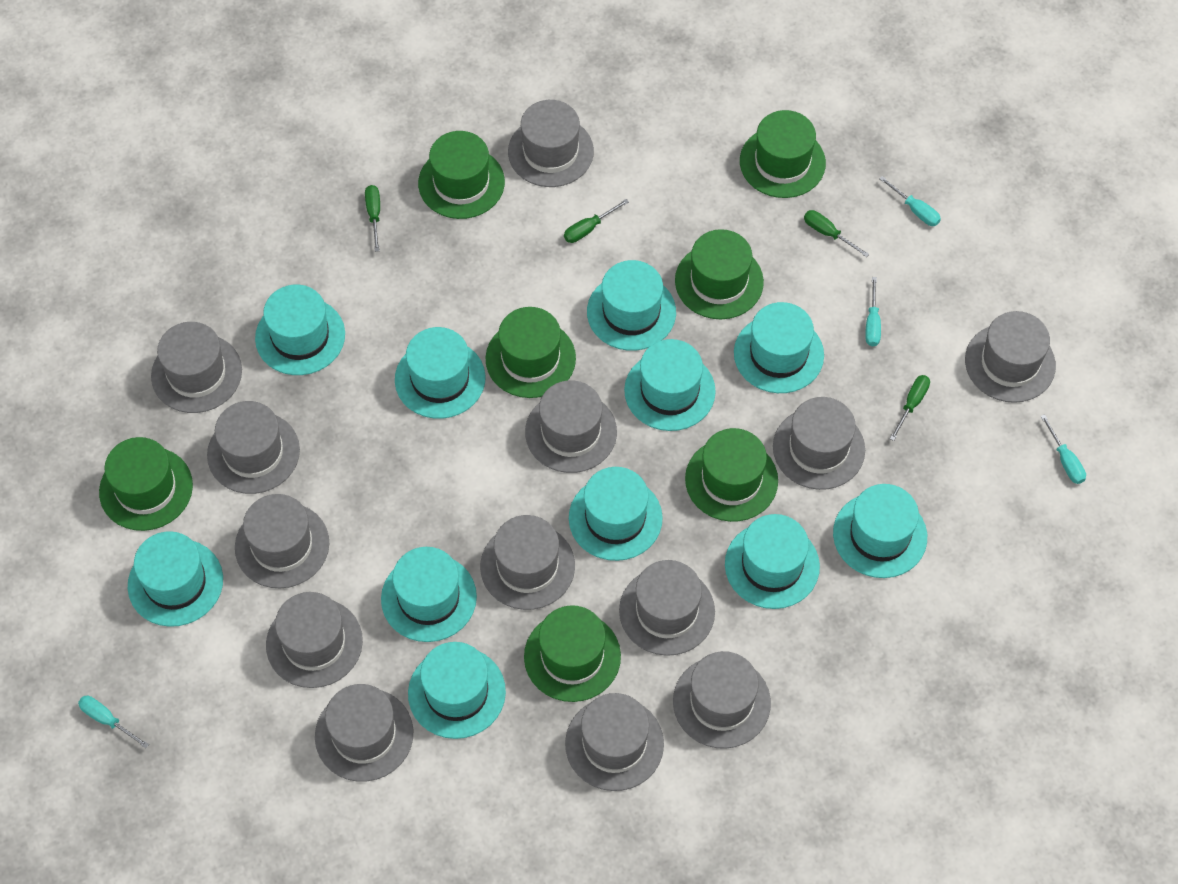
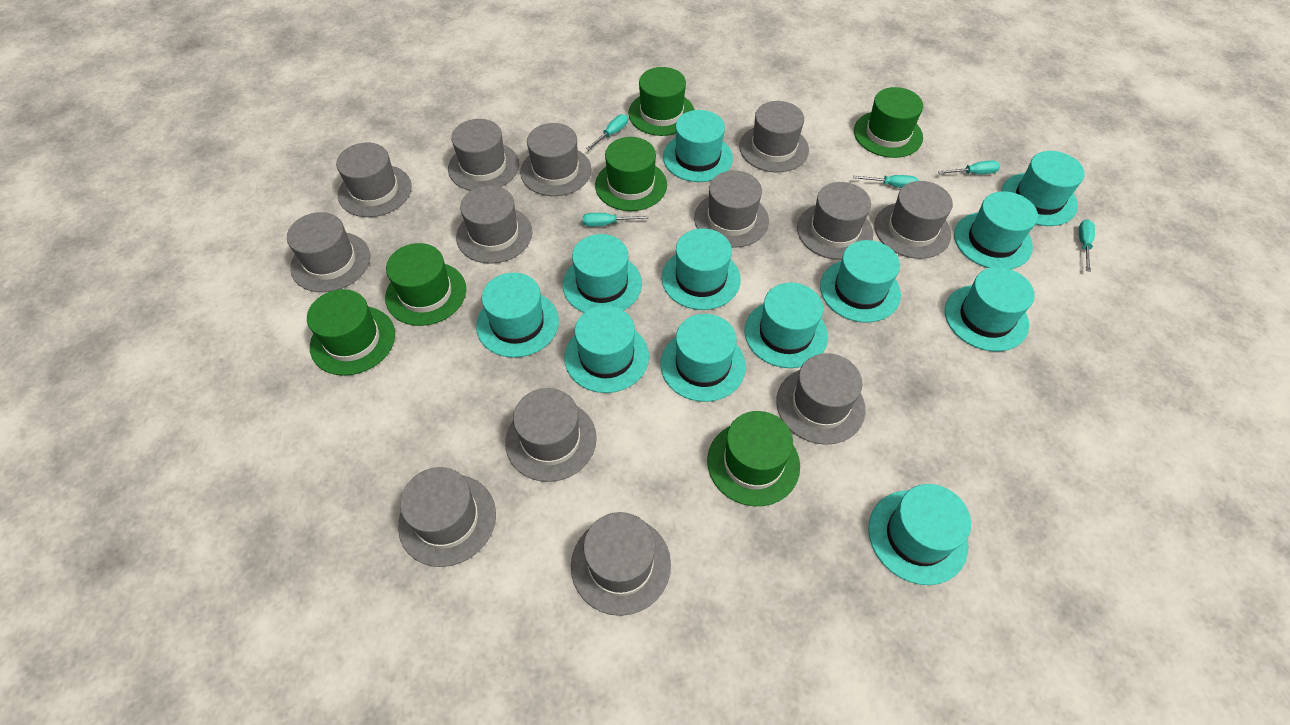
green hat: 7 -> 6
green screwdriver: 4 -> 0
turquoise hat: 11 -> 12
turquoise screwdriver: 4 -> 5

